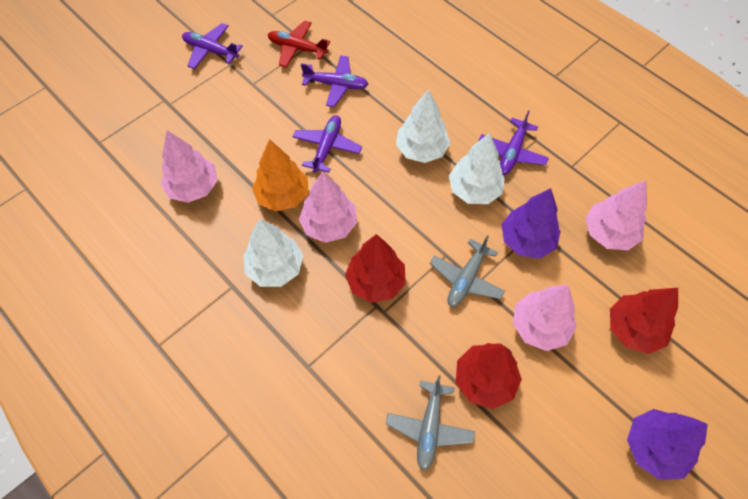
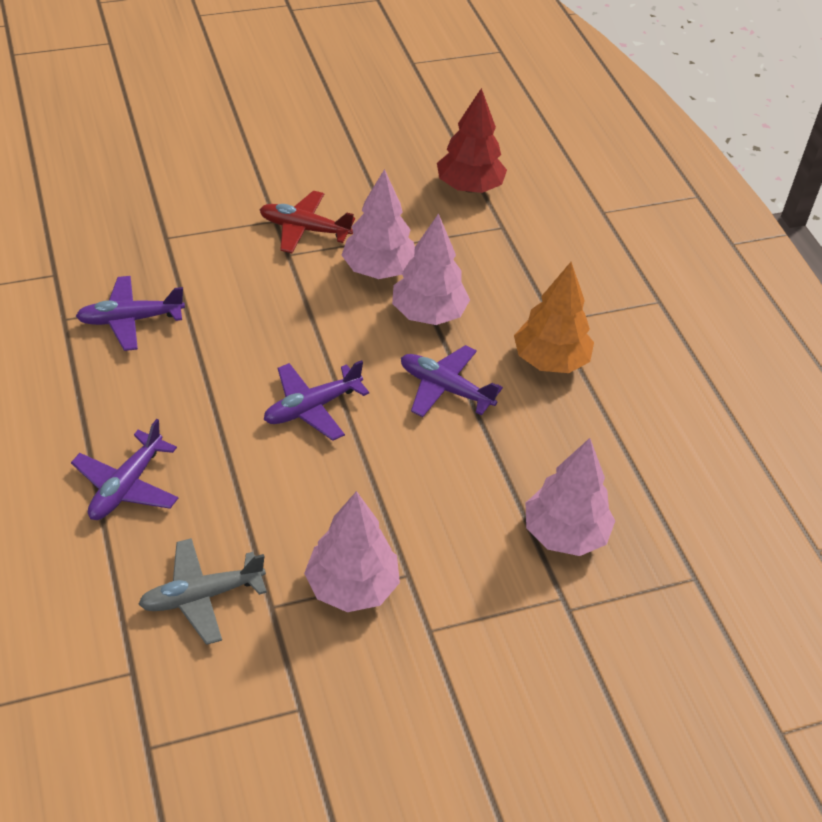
grey plane: 2 -> 1
purple tree: 2 -> 0
red tree: 3 -> 1
white tree: 3 -> 0

